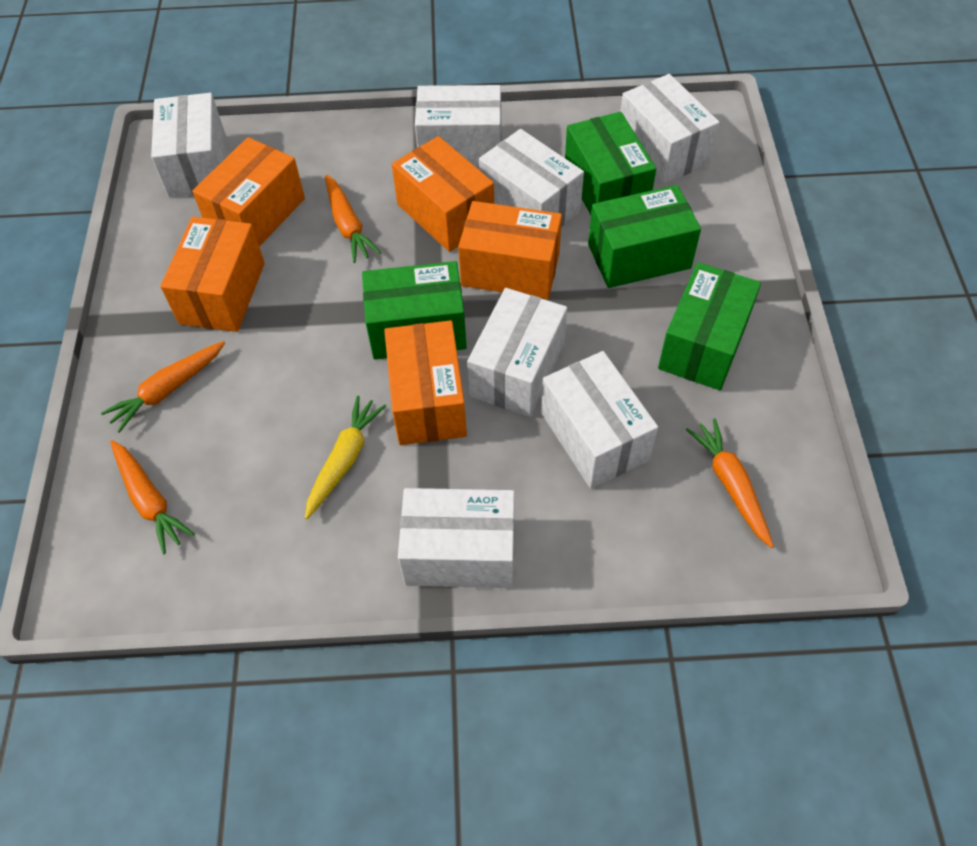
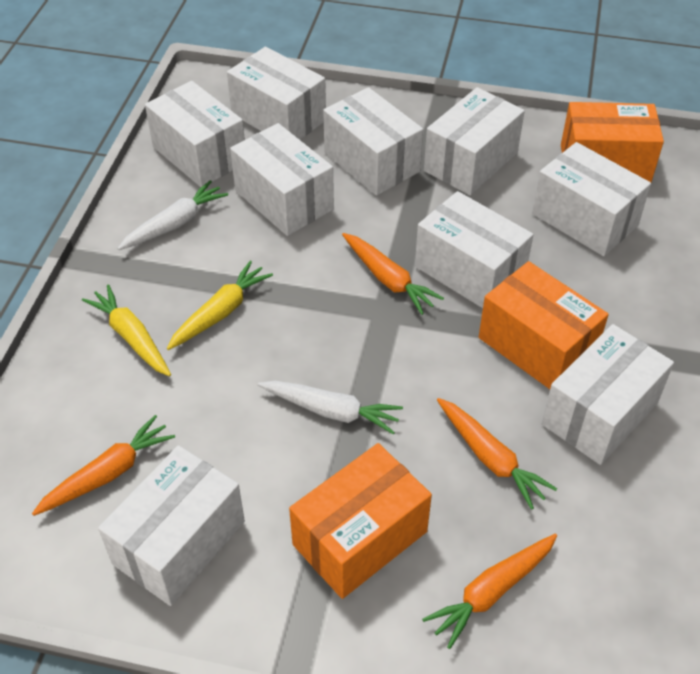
green box: 4 -> 0
orange box: 5 -> 3
white box: 7 -> 9
white carrot: 0 -> 2
yellow carrot: 1 -> 2

